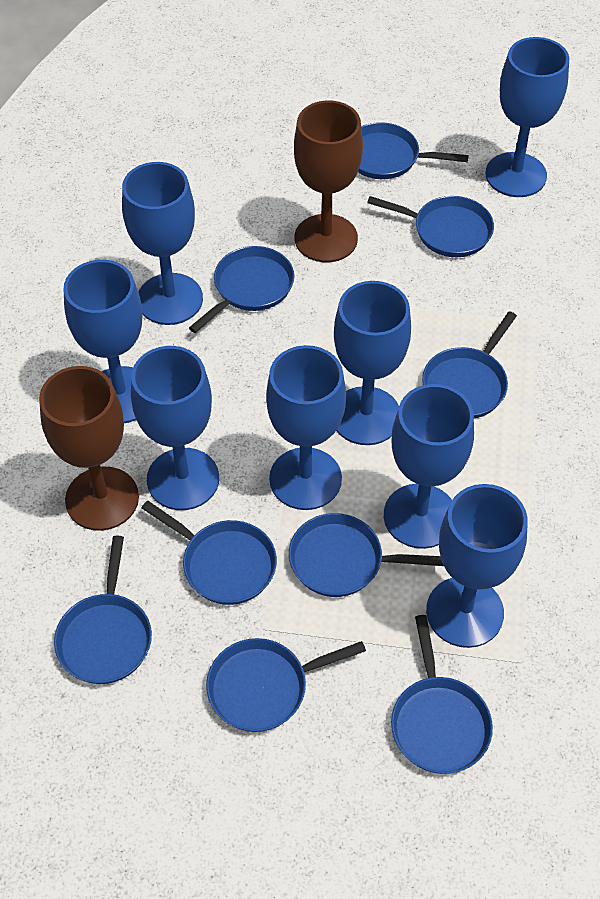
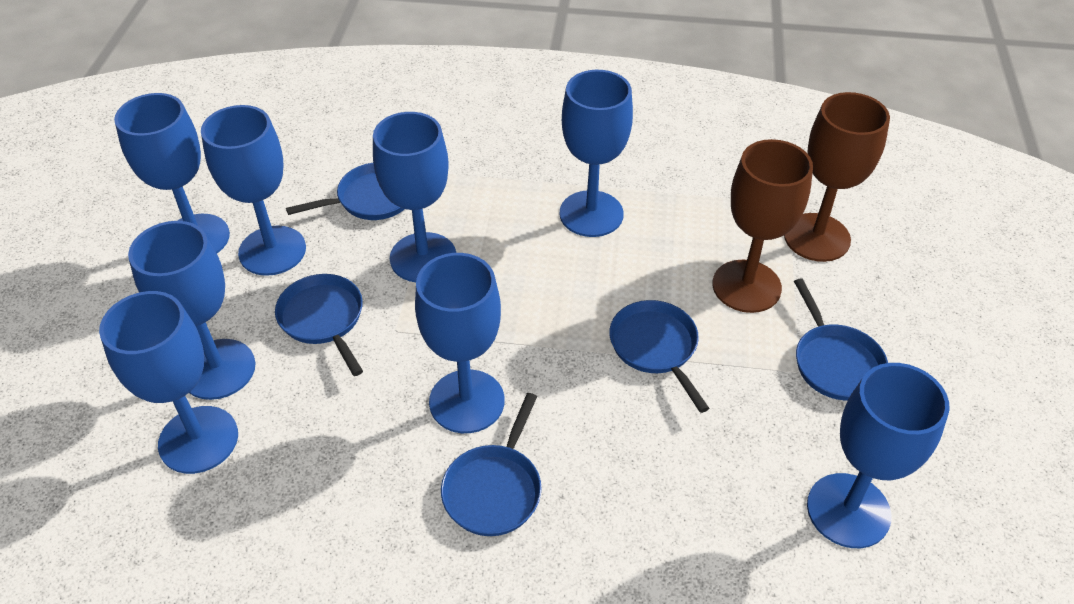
blue pan: 9 -> 5

